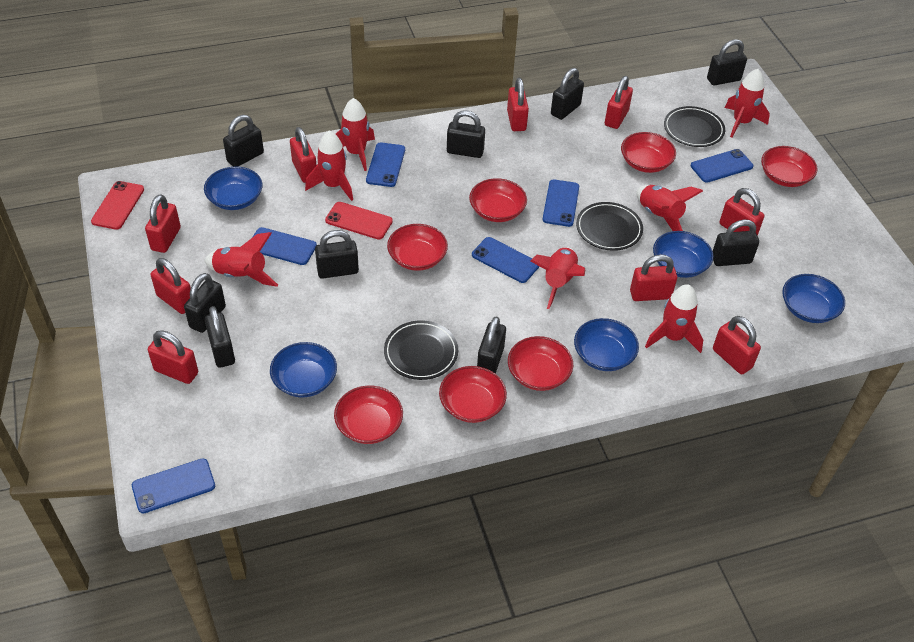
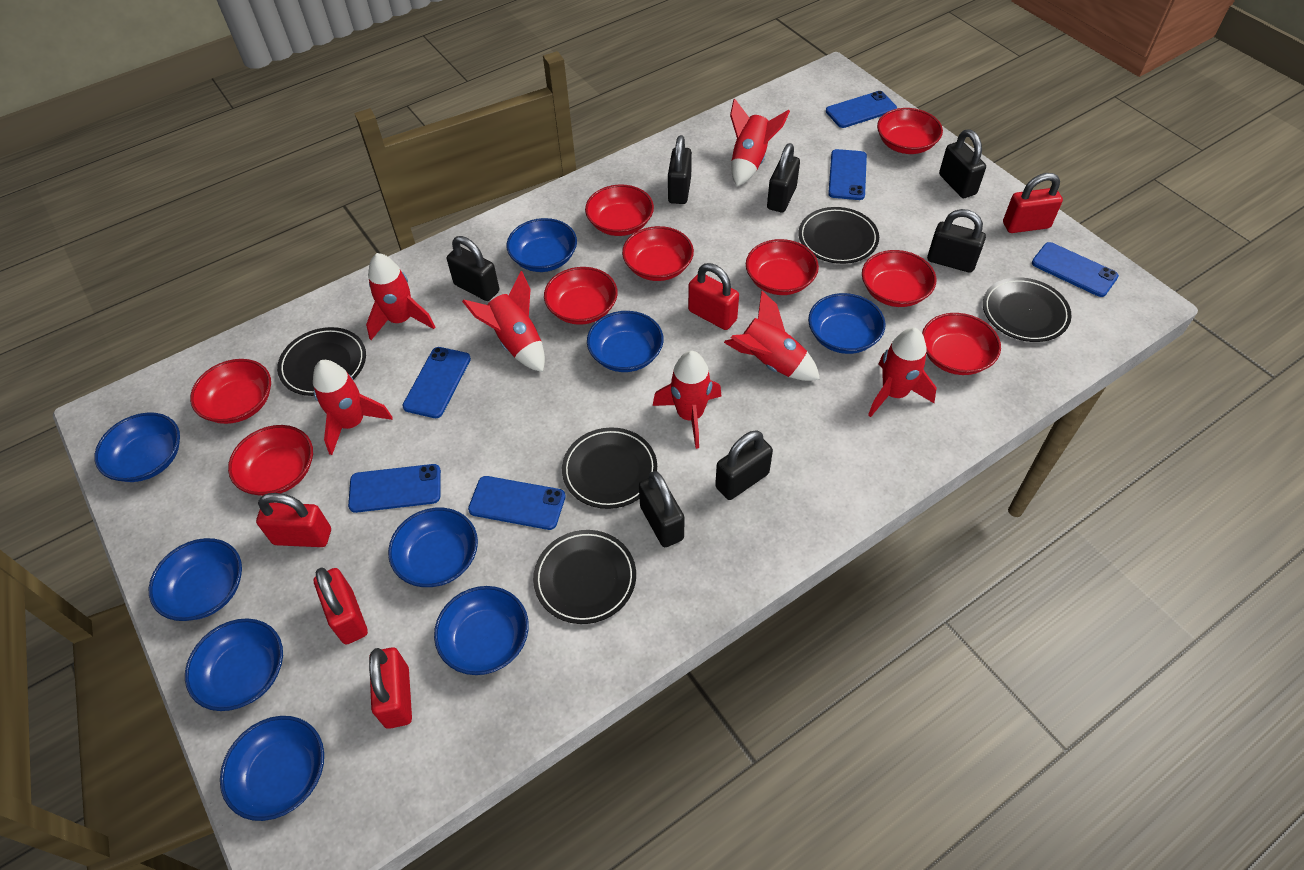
black padlock: 9 -> 7
black plate: 3 -> 5
blue bowl: 5 -> 9
red bowl: 7 -> 9
red padlock: 9 -> 5
red phone: 2 -> 0

